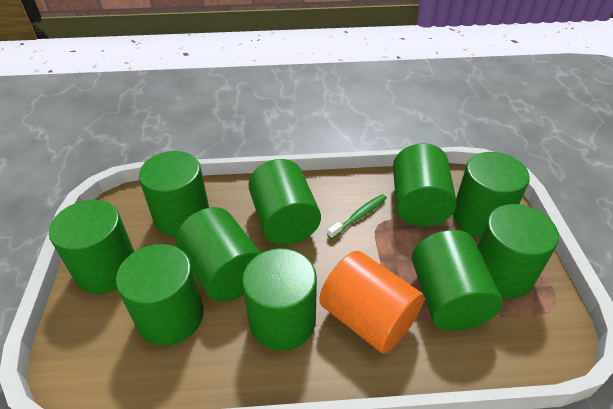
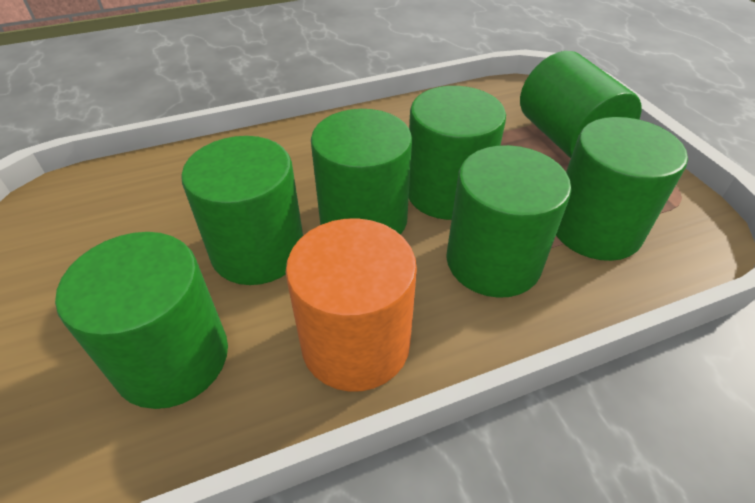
green cylinder: 10 -> 7
green toothbrush: 1 -> 0

